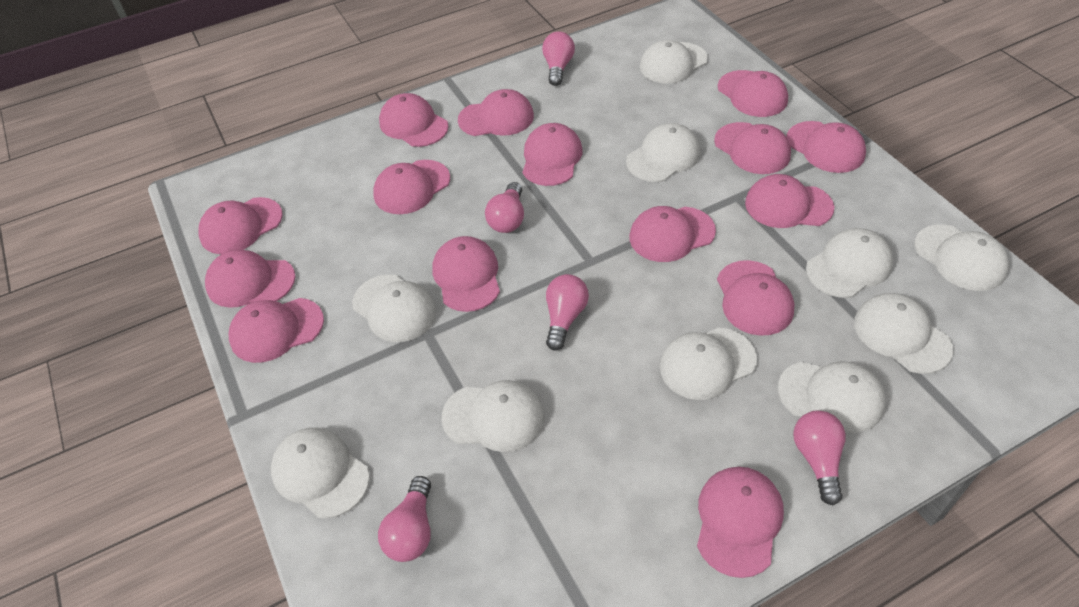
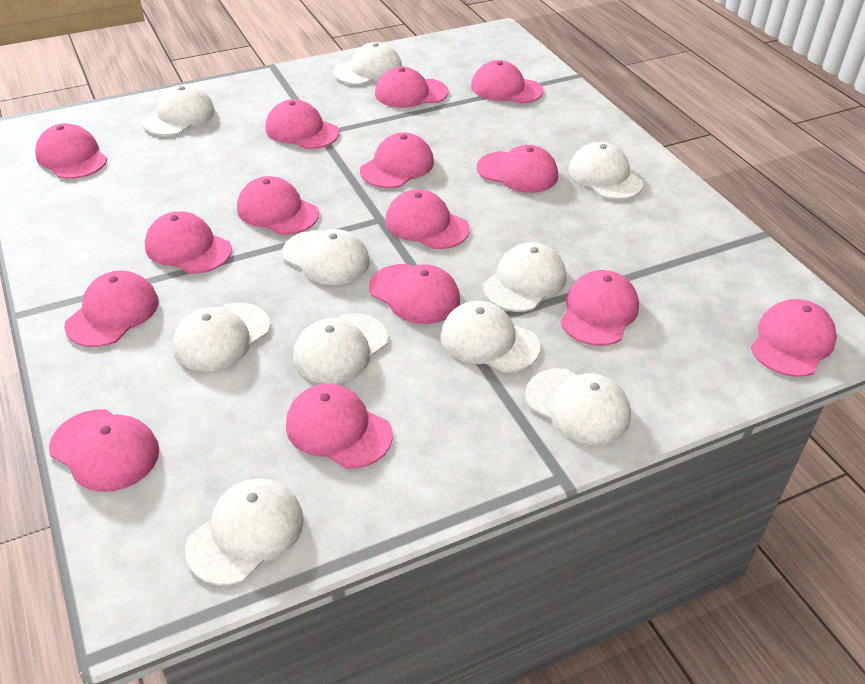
pink light bulb: 5 -> 0

